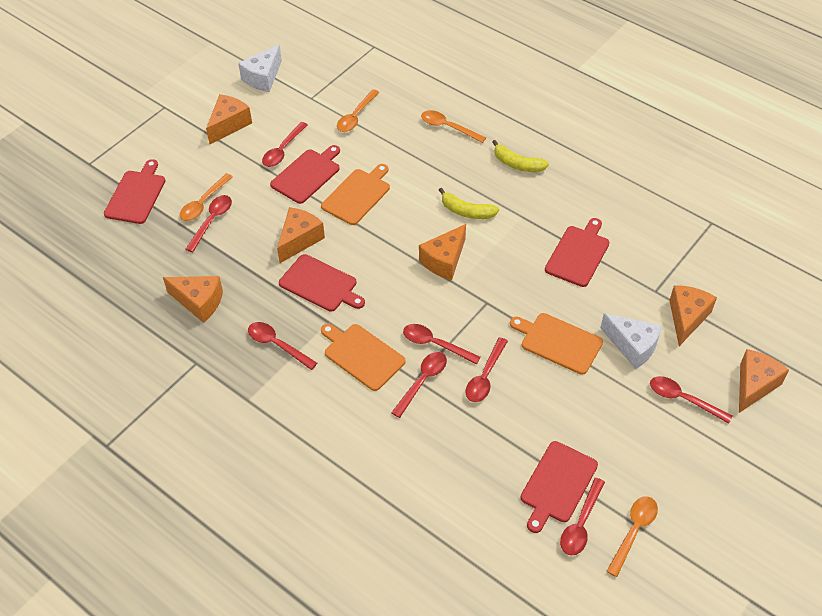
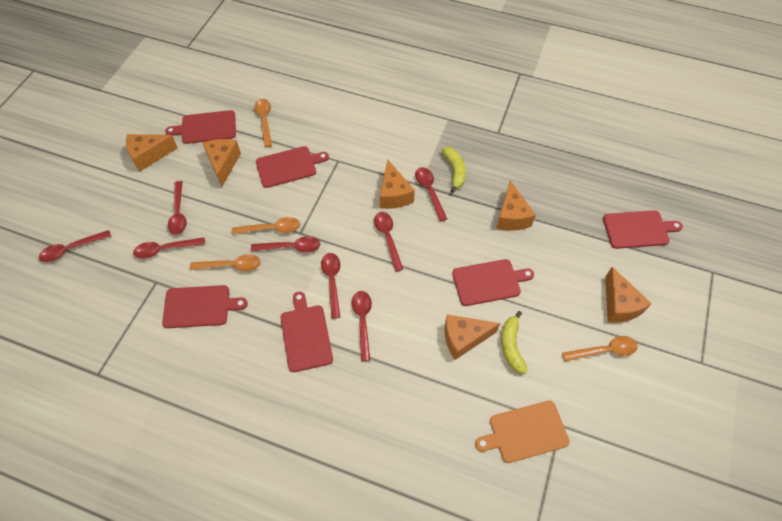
orange cutting board: 3 -> 1
red cutting board: 5 -> 6
white cheese: 2 -> 0

